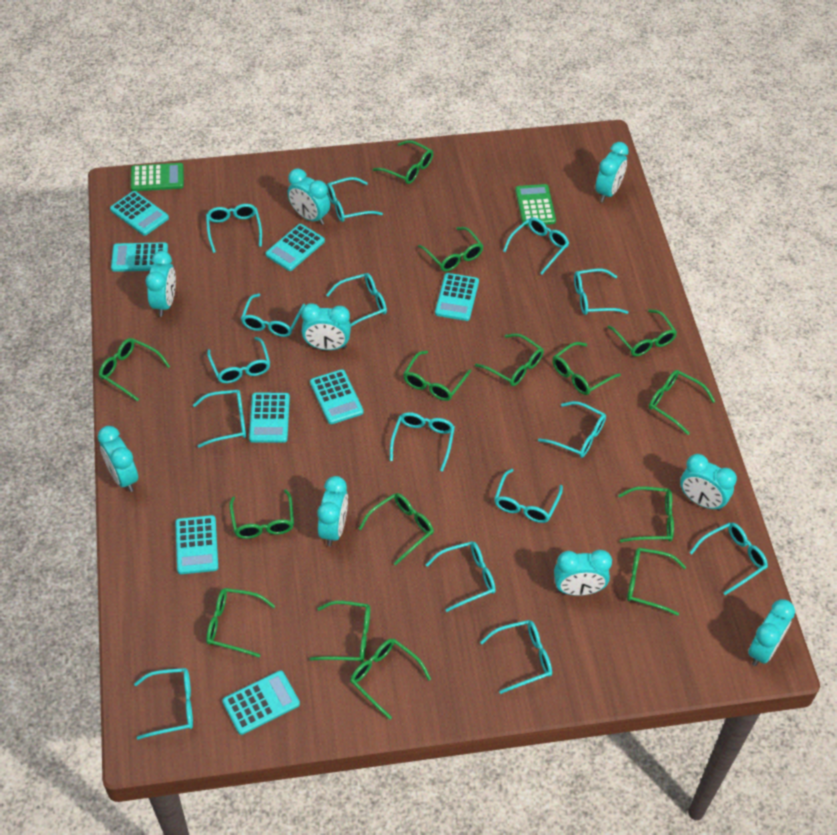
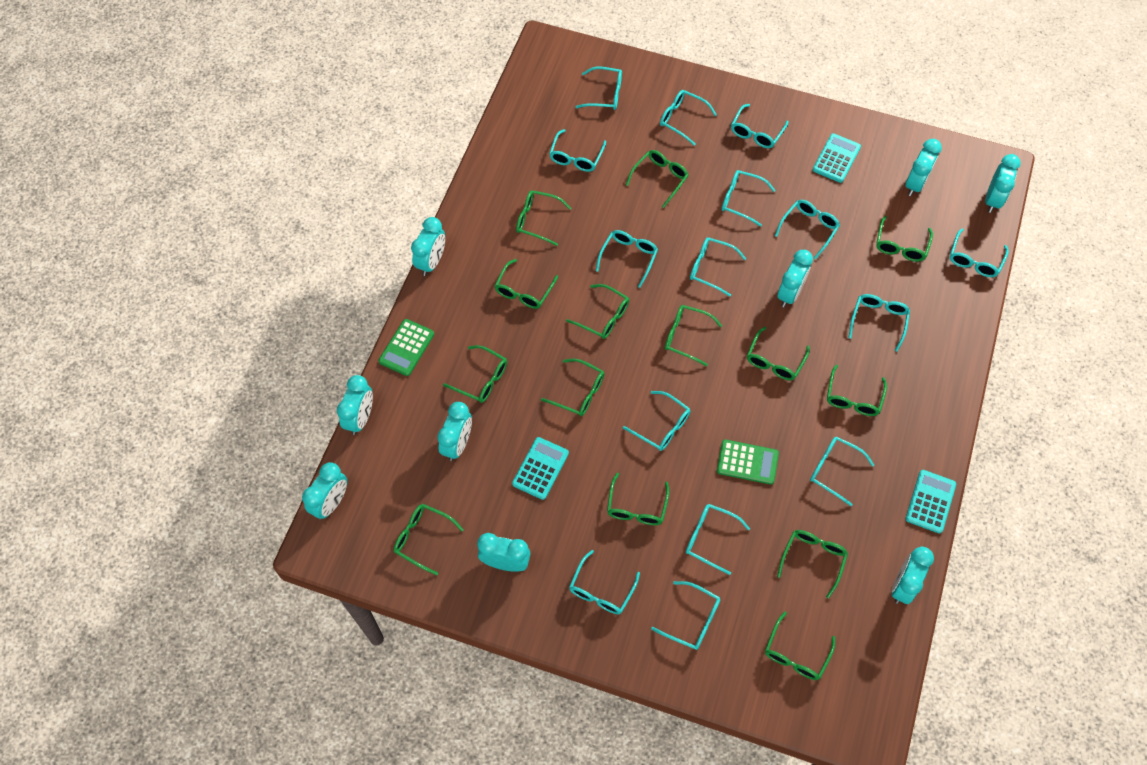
green glasses: 15 -> 14
turquoise calculator: 8 -> 3

